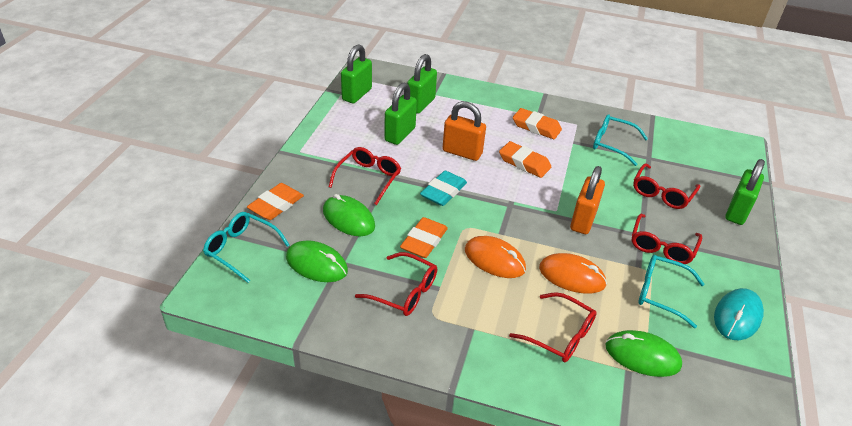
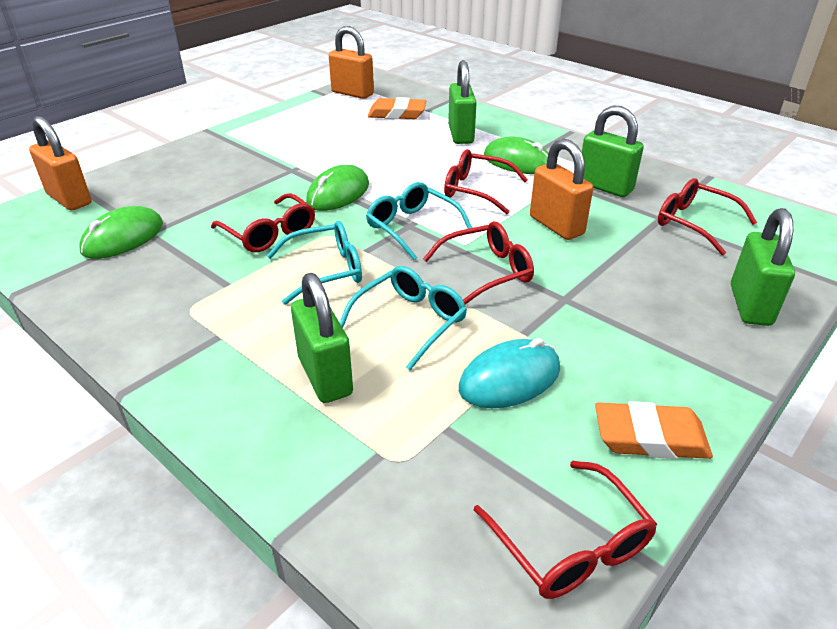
orange eraser: 4 -> 2
orange mouse: 2 -> 0
orange padlock: 2 -> 3
turquoise eraser: 1 -> 0

